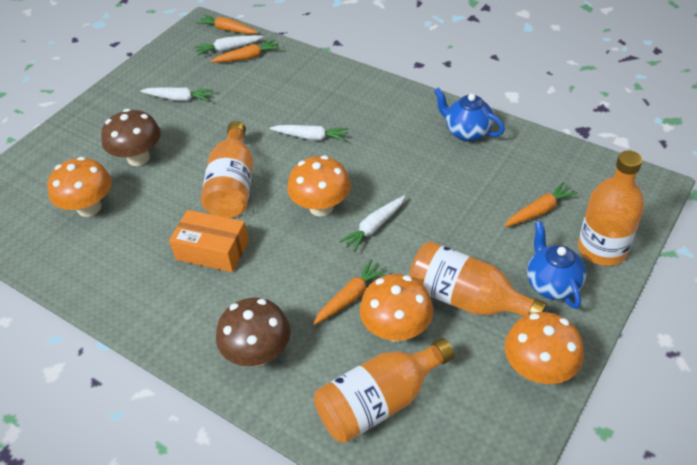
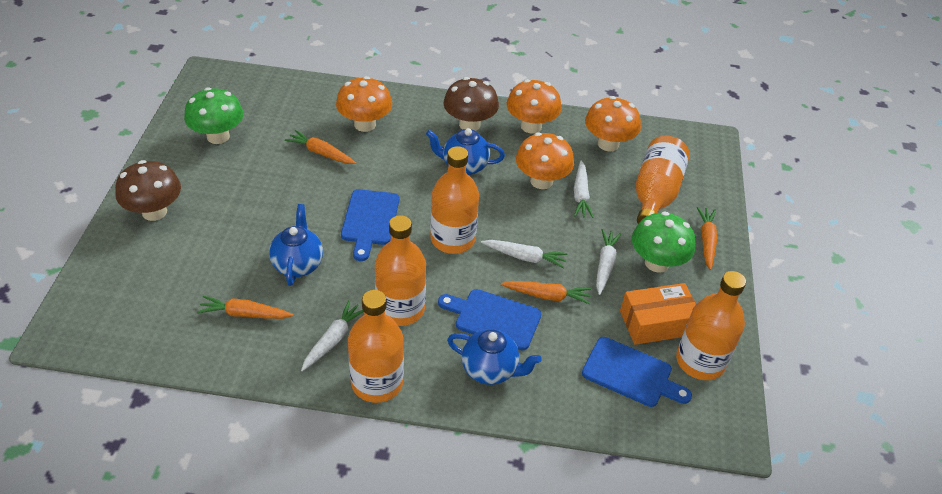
blue cutting board: 0 -> 3
blue teapot: 2 -> 3
green mushroom: 0 -> 2
orange bottle: 4 -> 5

